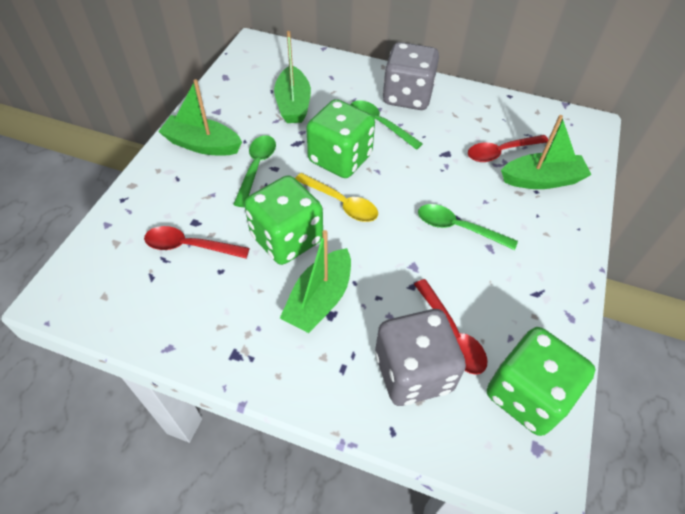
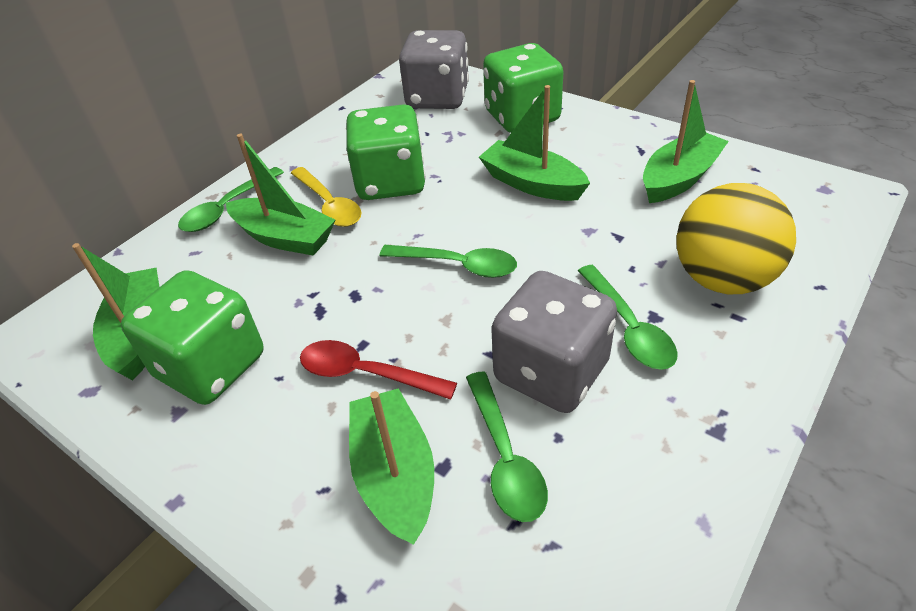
green boat: 4 -> 5
green spoon: 3 -> 4
red spoon: 3 -> 1
yellow ball: 0 -> 1

